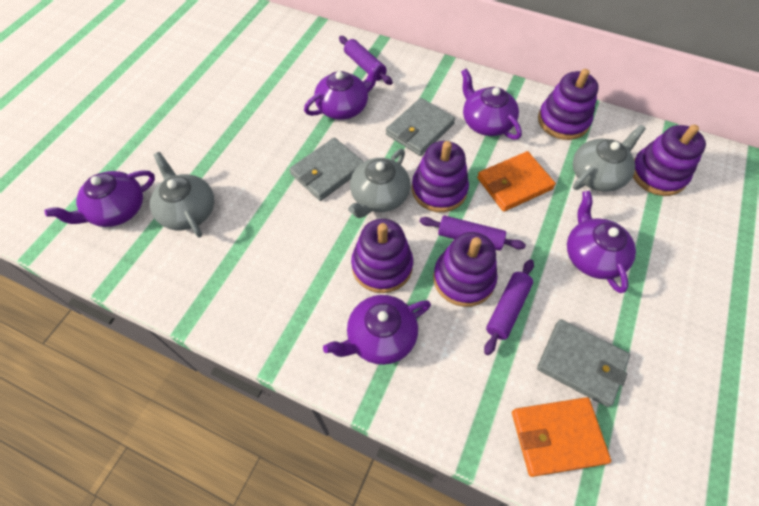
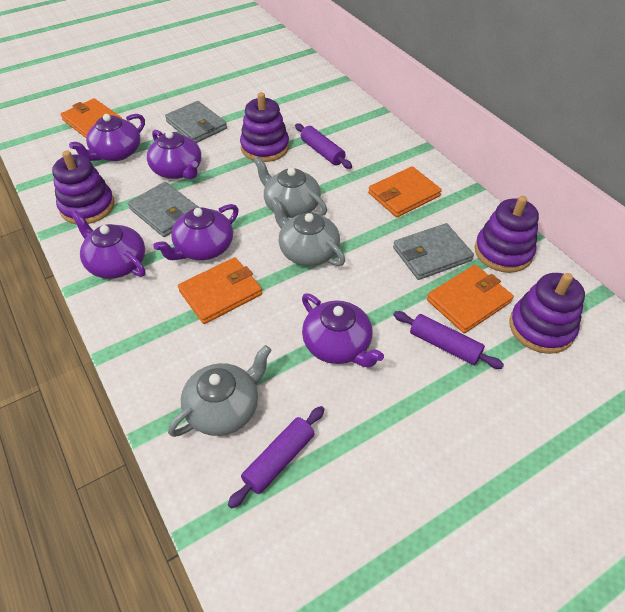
orange wallet: 2 -> 4
purple stacking toy: 5 -> 4

